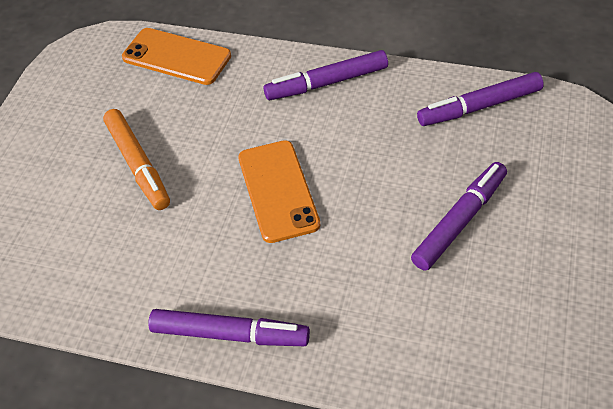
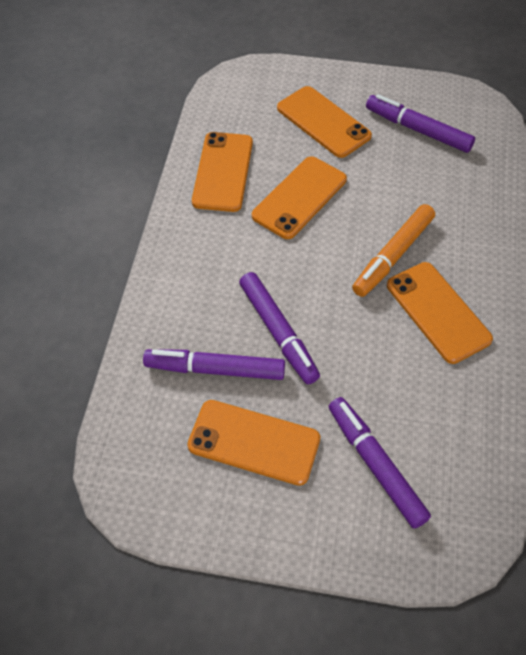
orange phone: 2 -> 5

